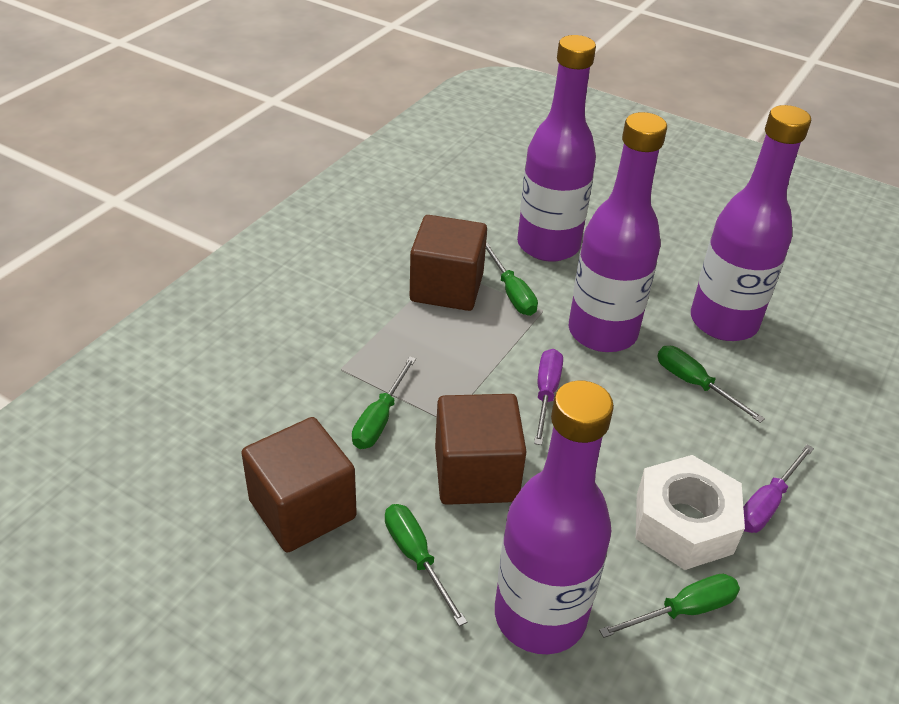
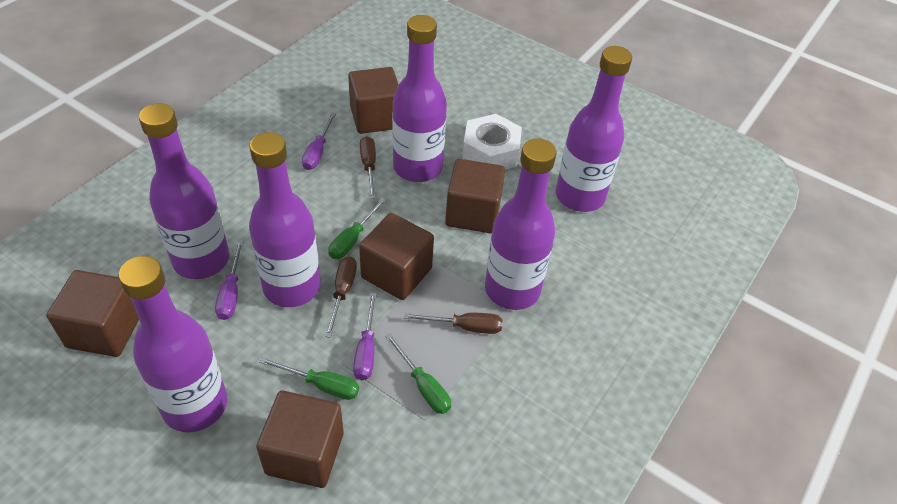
brown cube: 3 -> 5
brown screwdriver: 0 -> 3
green screwdriver: 5 -> 3
purple bottle: 4 -> 6
purple screwdriver: 2 -> 3

